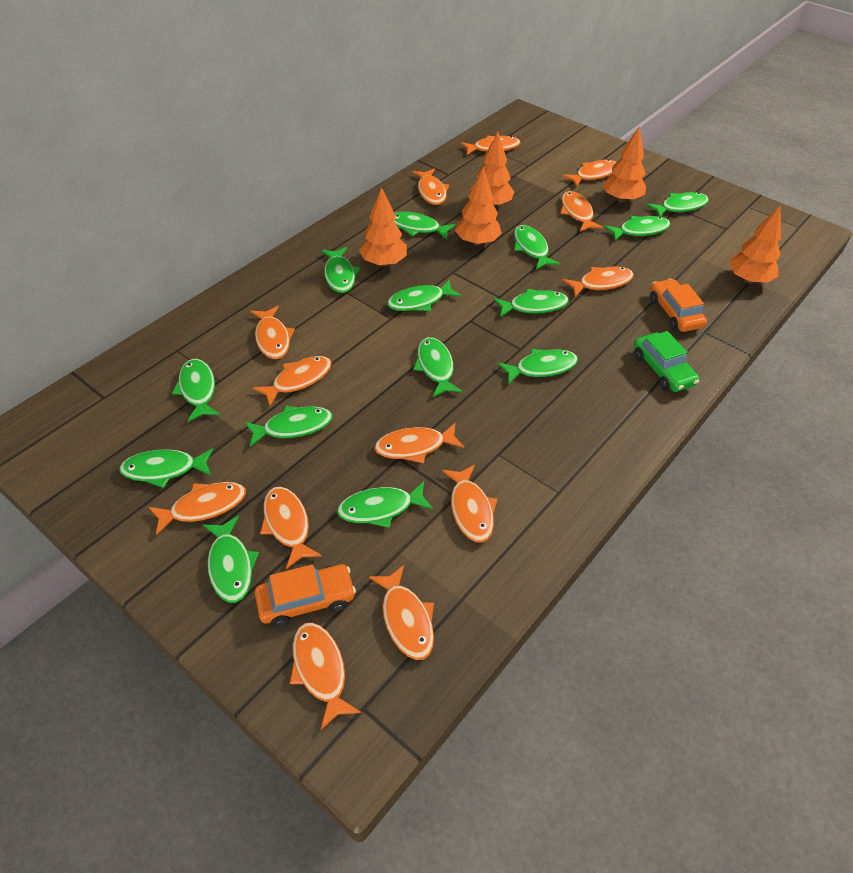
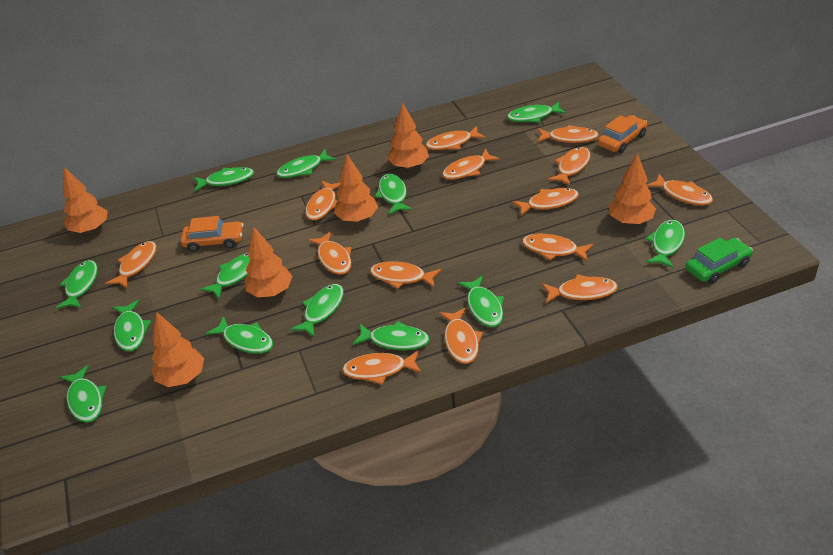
green fish: 14 -> 13
orange fish: 13 -> 14
orange tree: 5 -> 6

